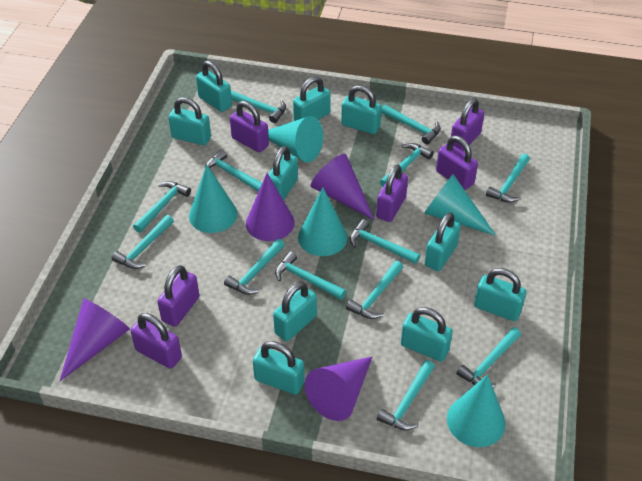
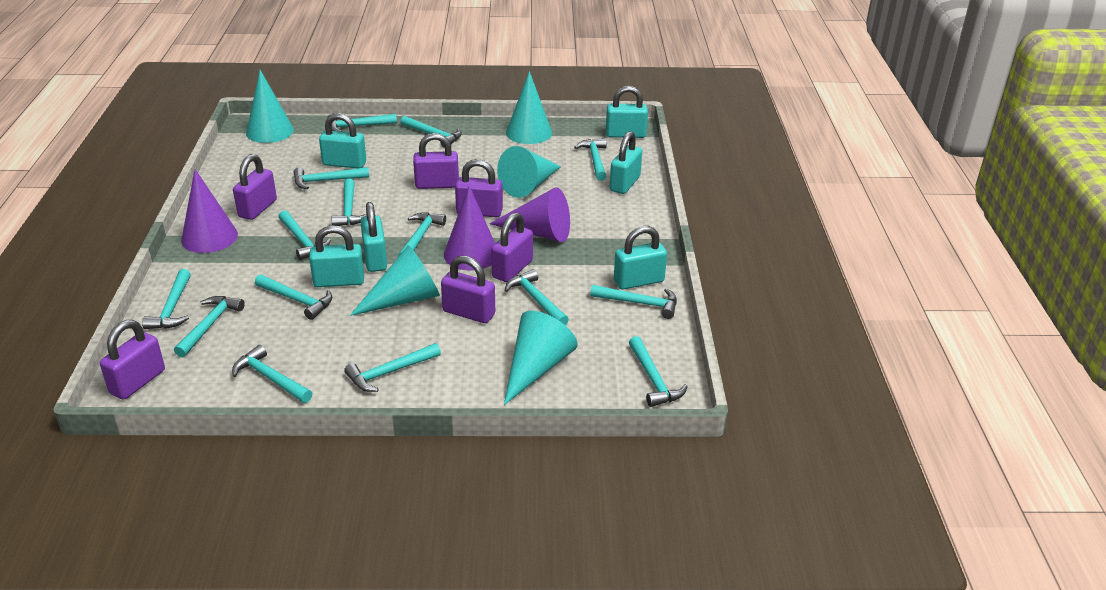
purple cone: 4 -> 3
turquoise hammer: 13 -> 15
turquoise padlock: 10 -> 6

